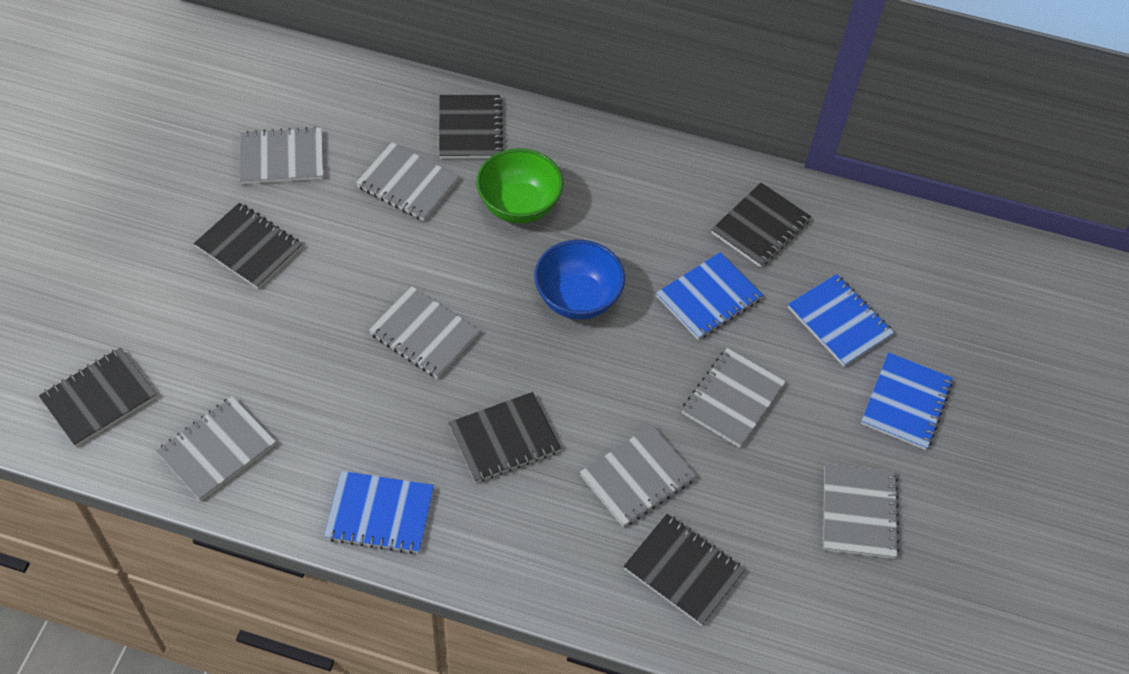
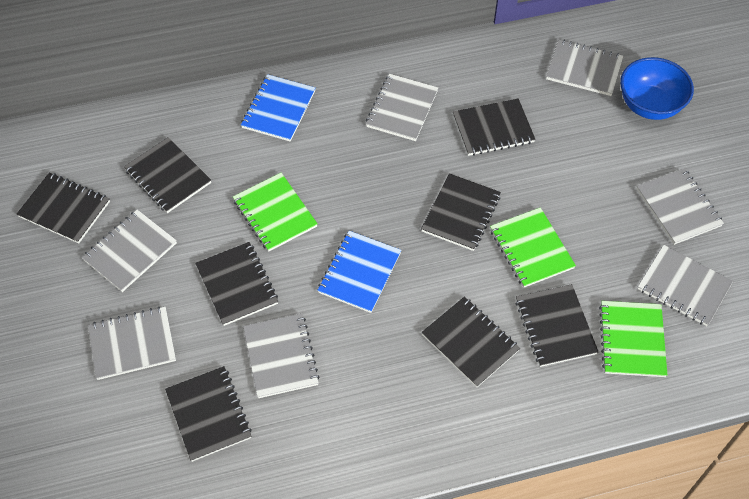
black notebook: 6 -> 8
blue notebook: 4 -> 2
green bowl: 1 -> 0
green notebook: 0 -> 3

